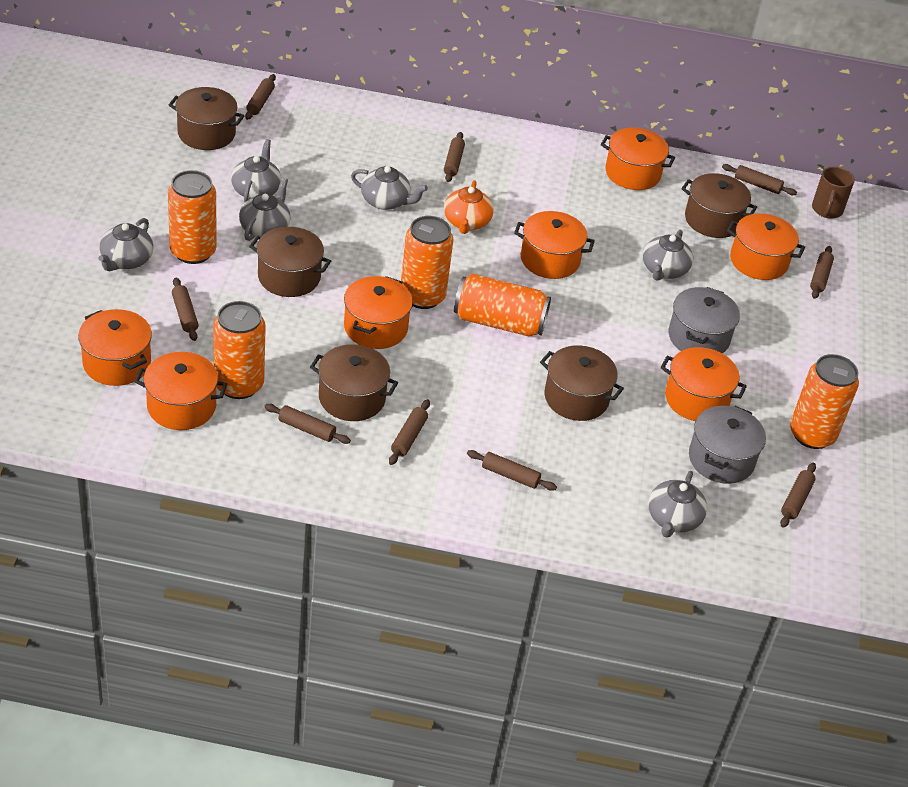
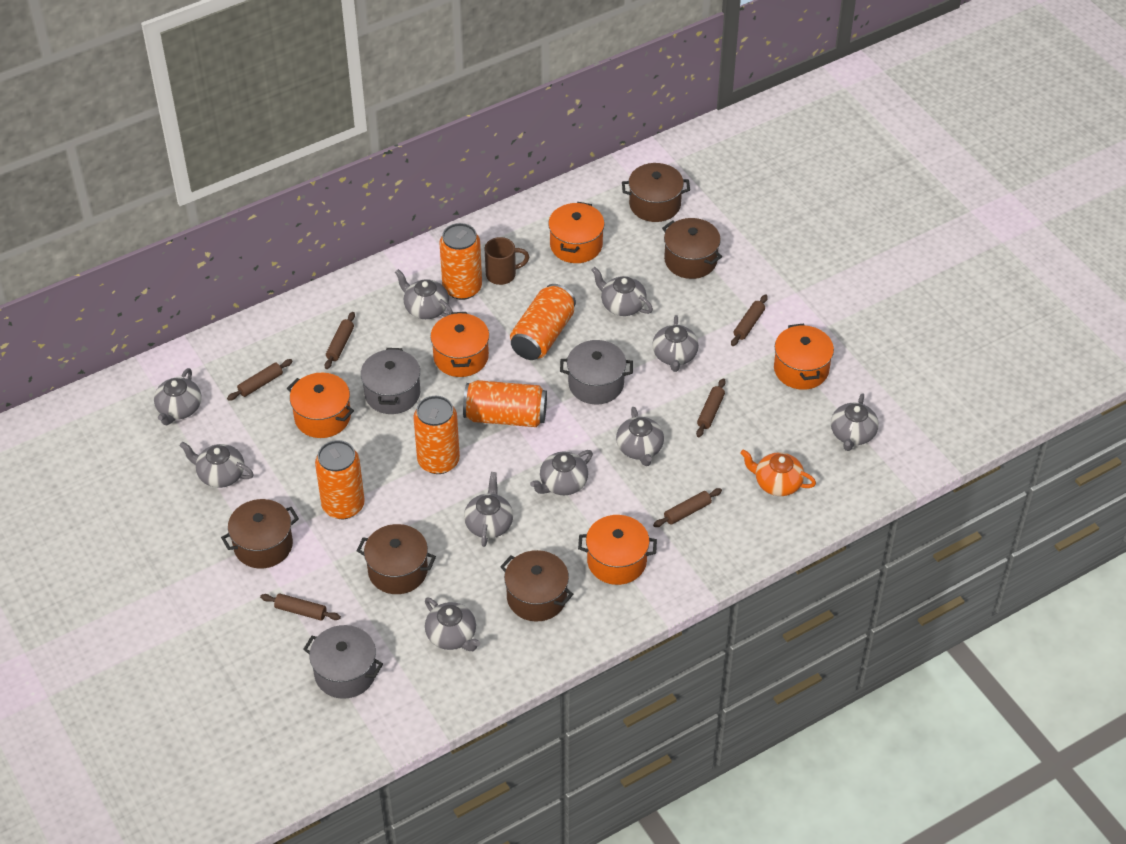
brown rolling pin: 9 -> 6
grey pot: 2 -> 3
grey teapot: 6 -> 10
orange pot: 7 -> 5

